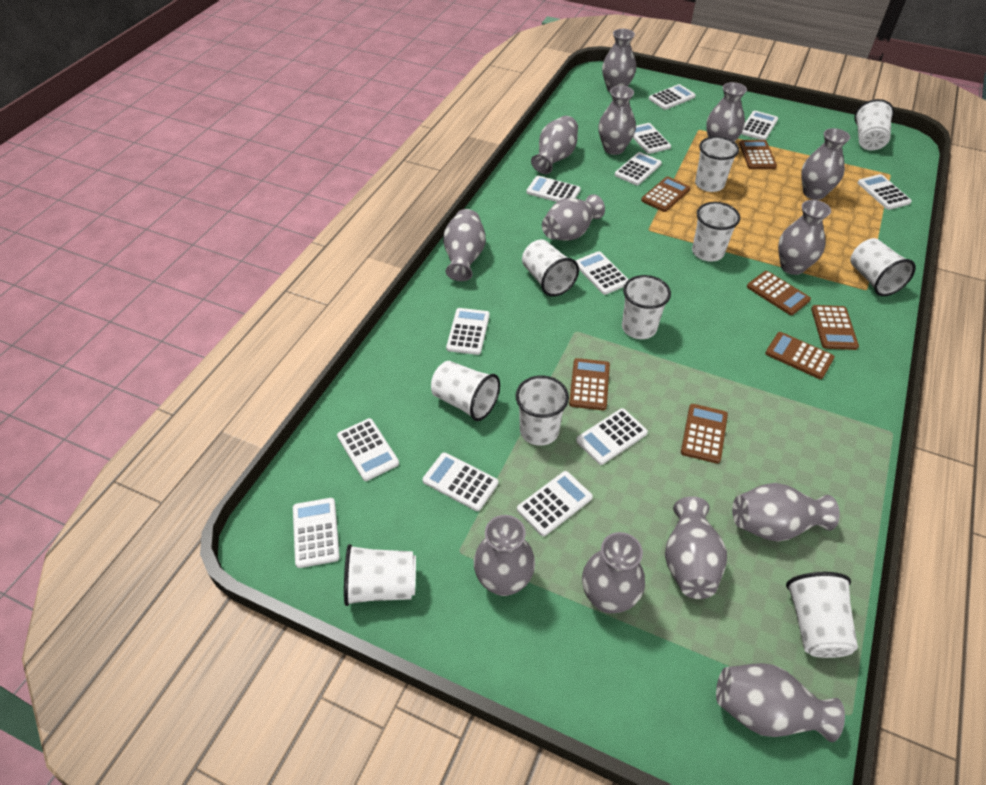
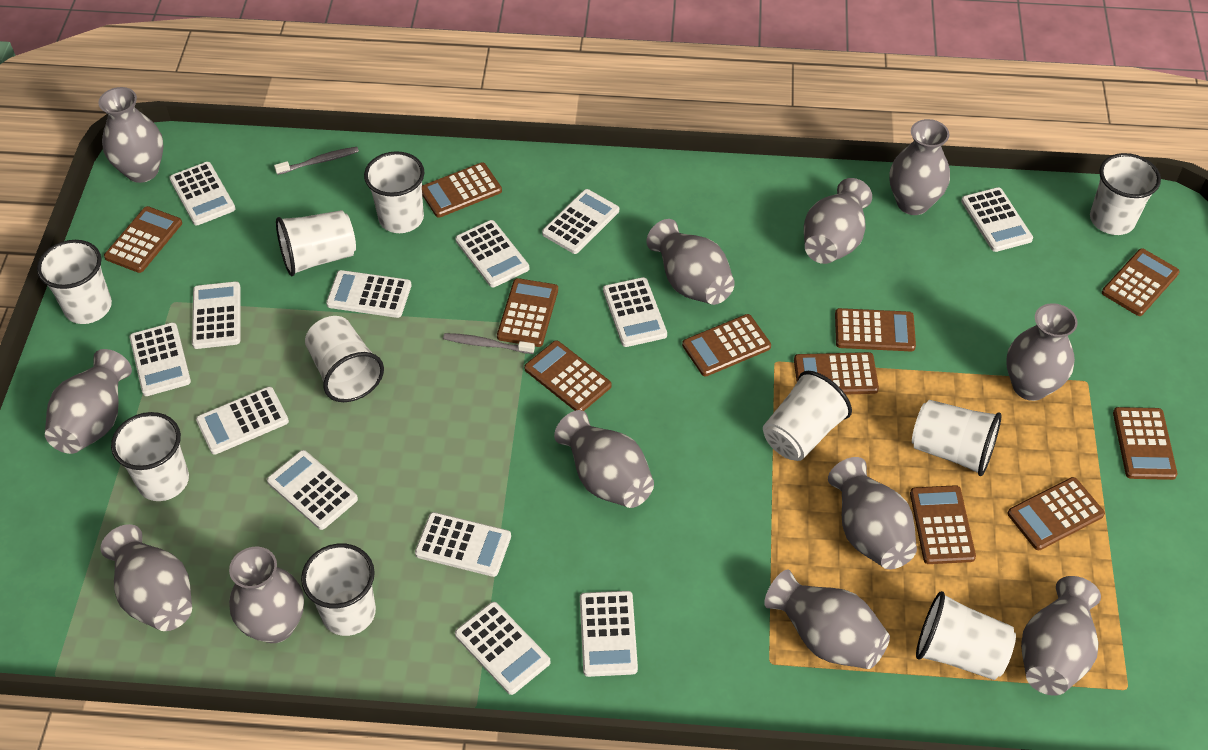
brown calculator: 7 -> 11
grey toothbrush: 0 -> 2
grey vase: 13 -> 12

